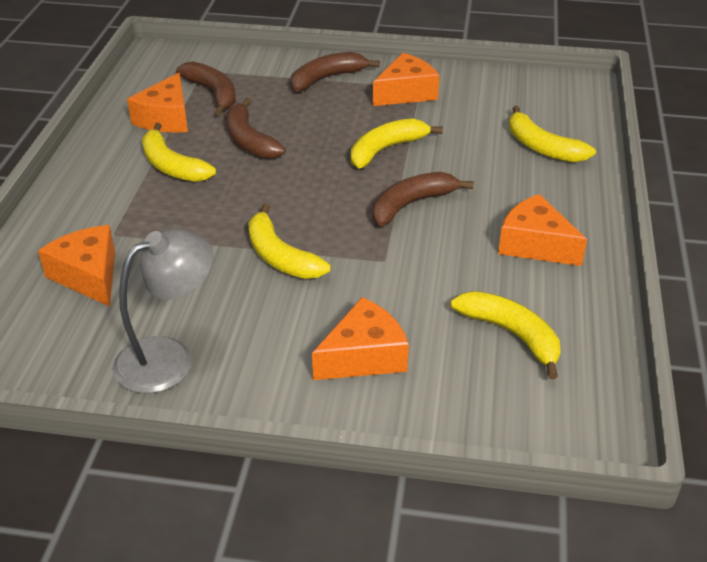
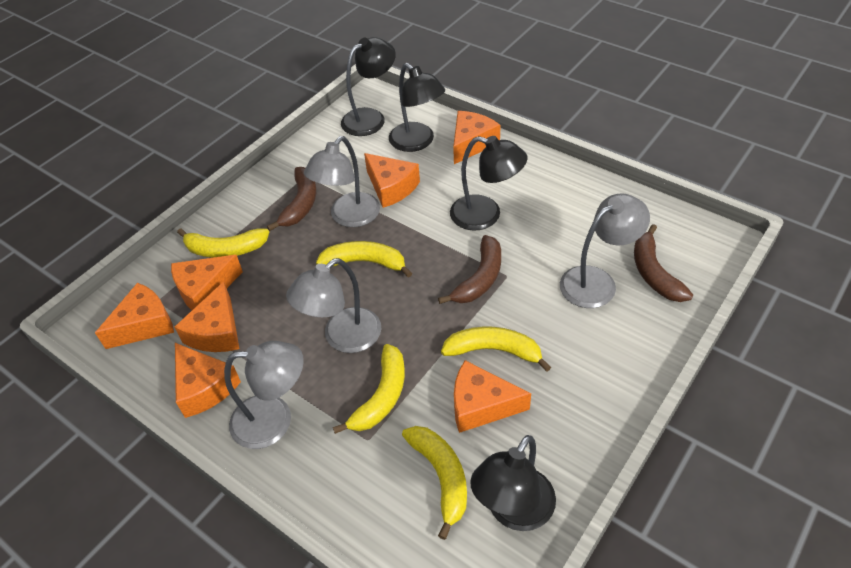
black lamp: 0 -> 4
brown banana: 4 -> 3
grey lamp: 1 -> 4
orange cheese: 5 -> 7

